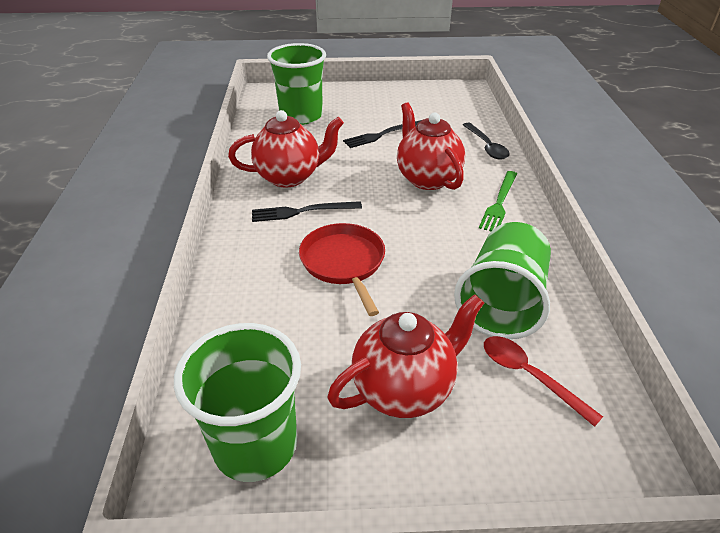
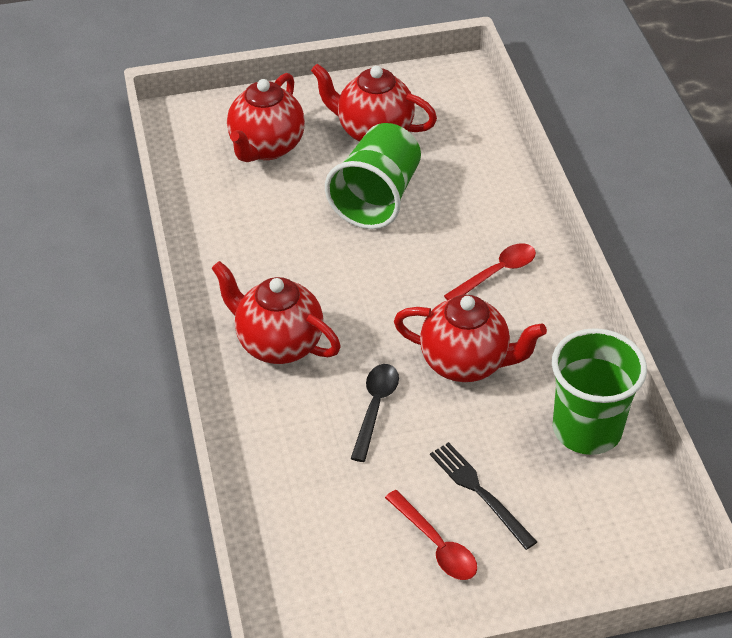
black fork: 2 -> 1
green cup: 3 -> 2
green fork: 1 -> 0
red pan: 1 -> 0
red spoon: 1 -> 2
red teapot: 3 -> 4

